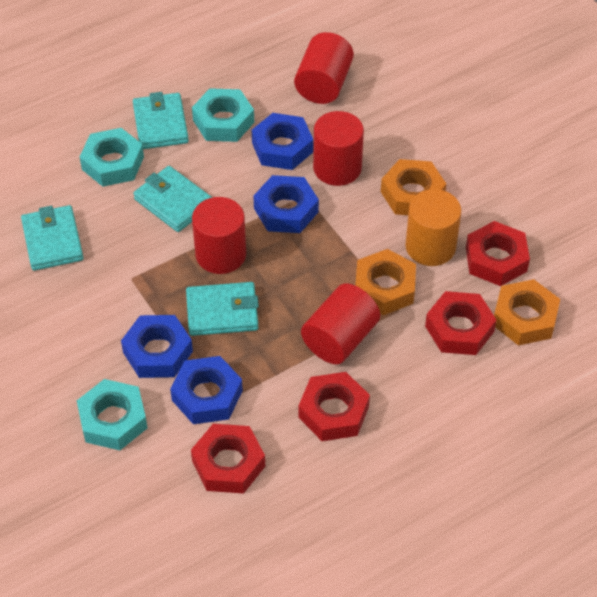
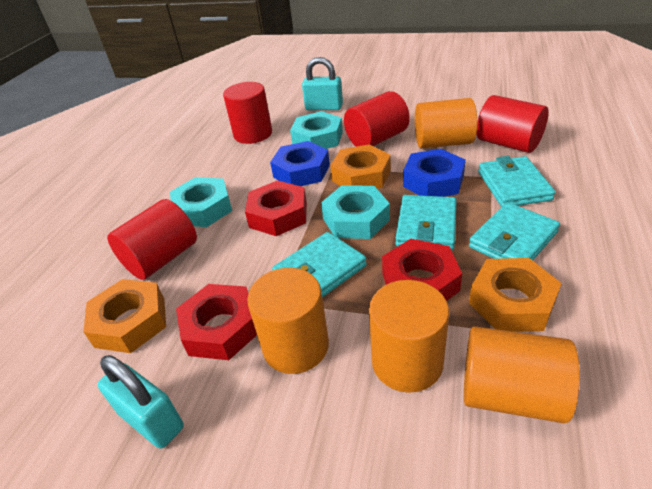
blue nut: 4 -> 2
orange cylinder: 1 -> 4
red nut: 4 -> 3
turquoise padlock: 0 -> 2

